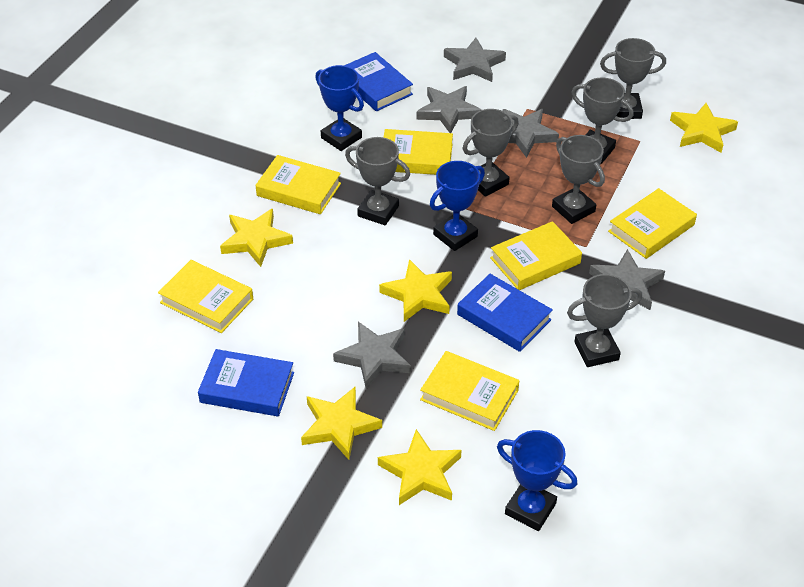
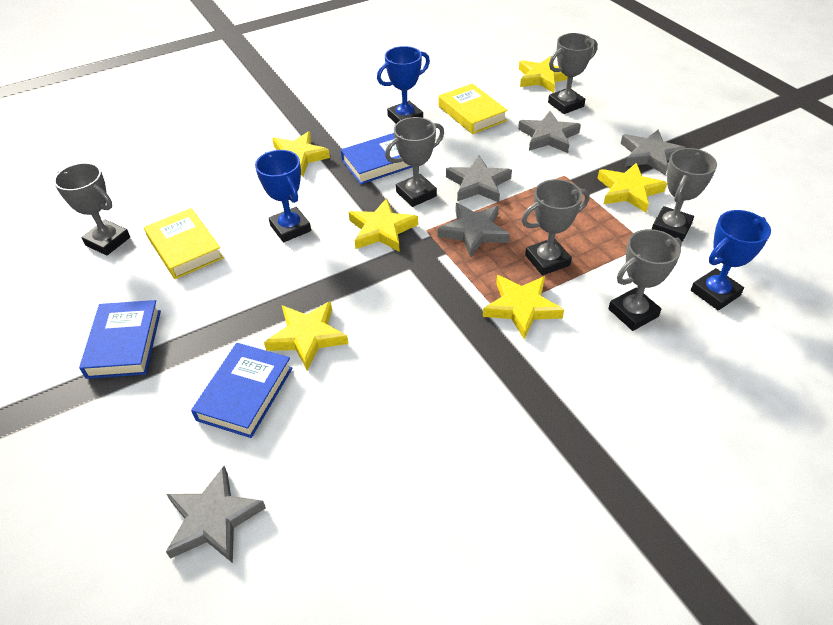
yellow book: 6 -> 2
yellow star: 5 -> 6

